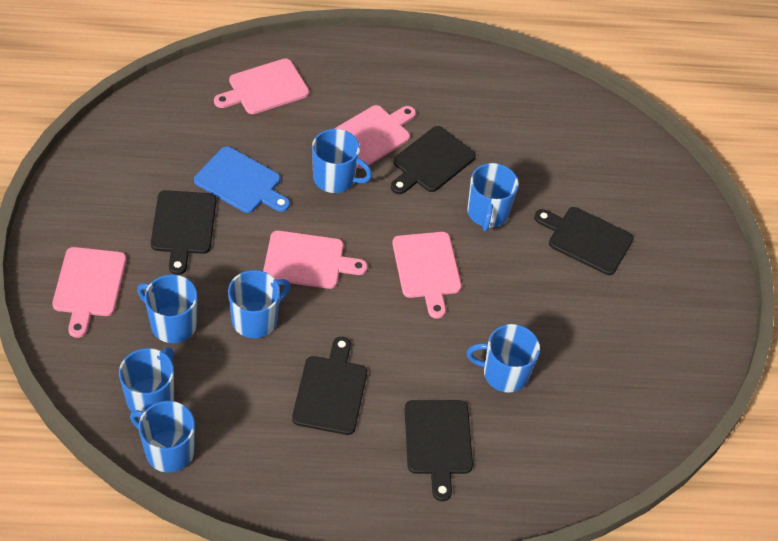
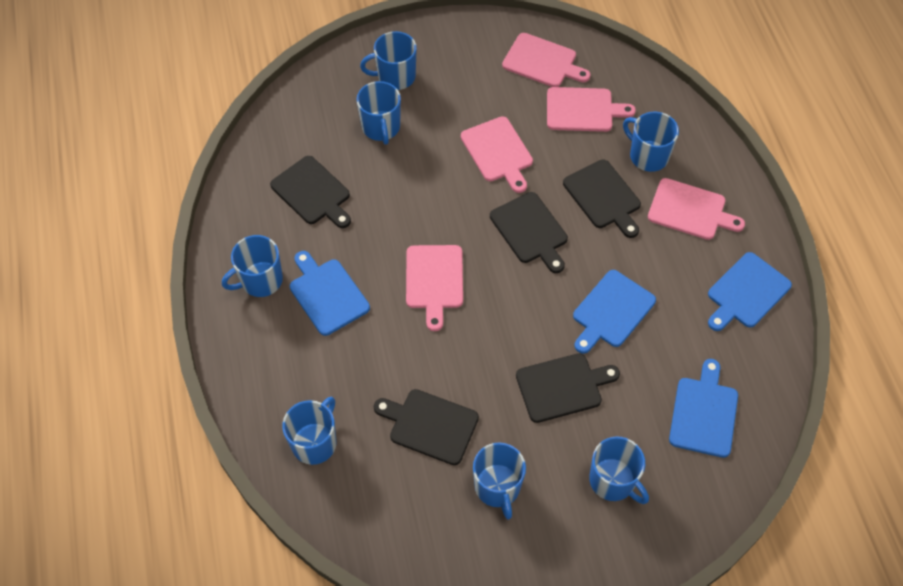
blue cutting board: 1 -> 4

